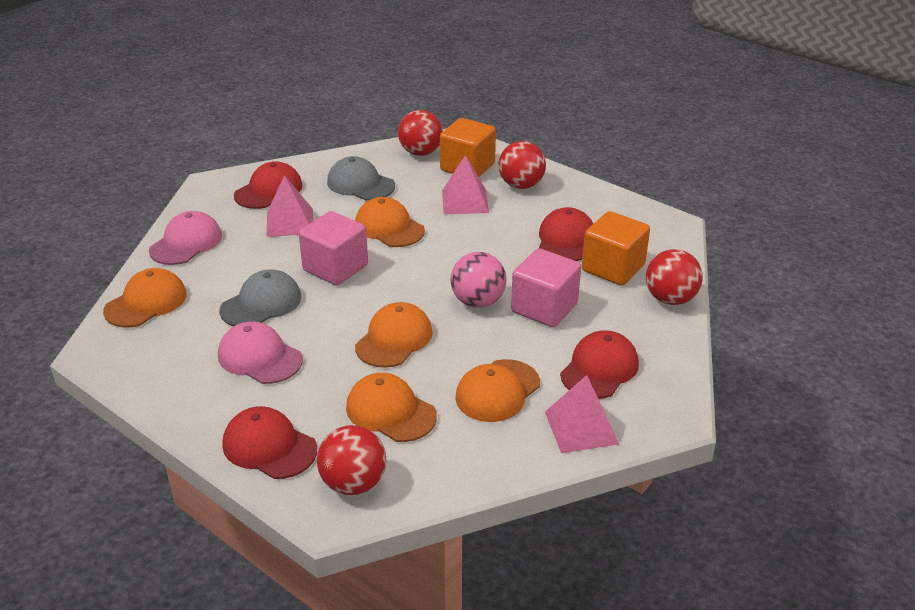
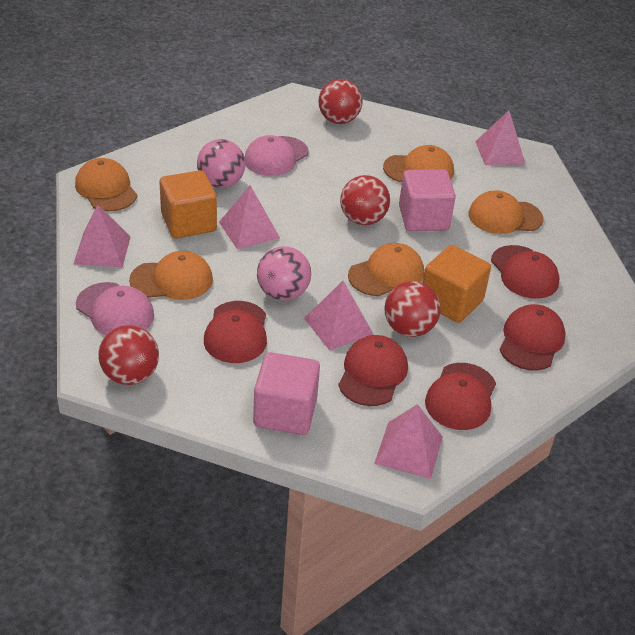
grey cap: 2 -> 0
pink ball: 1 -> 2
pink pyramid: 3 -> 5
red cap: 4 -> 5

